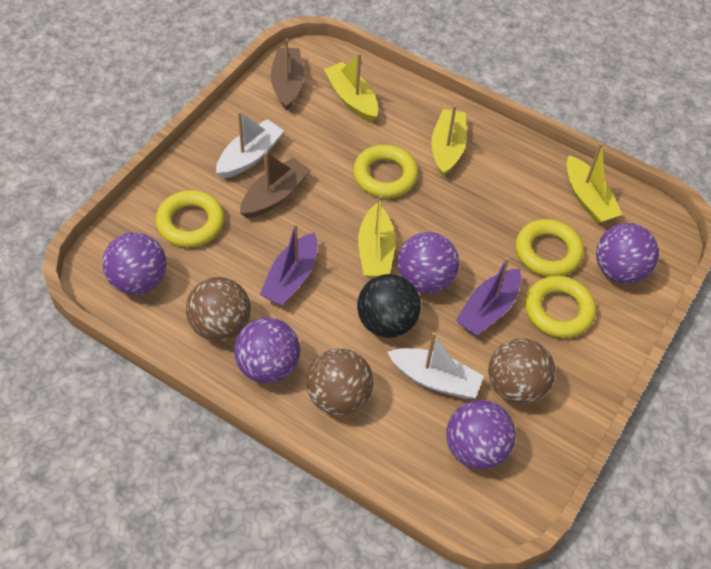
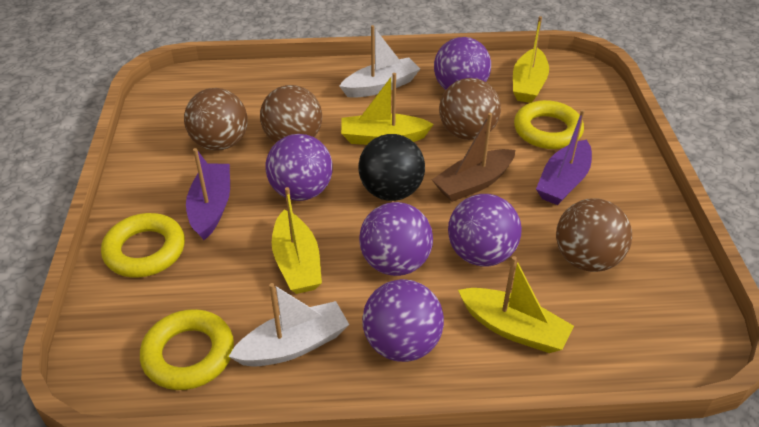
brown ball: 3 -> 4
brown boat: 2 -> 1
yellow ring: 4 -> 3

